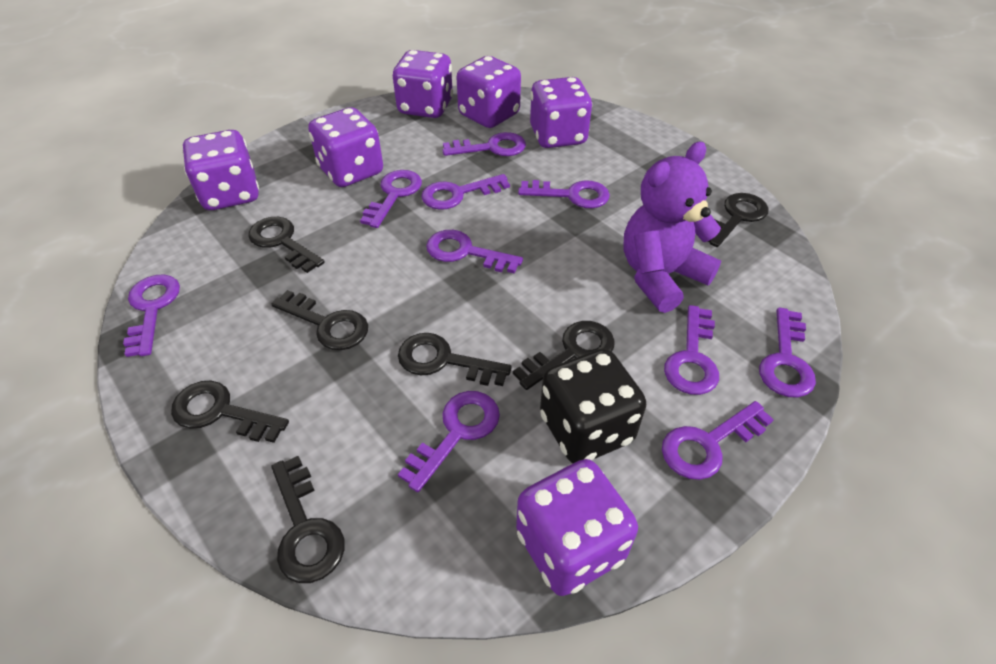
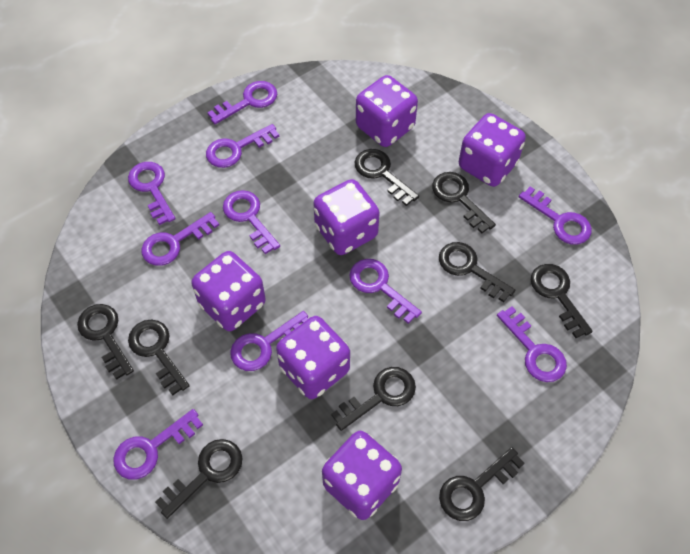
black dice: 1 -> 0
black key: 7 -> 9
purple teddy bear: 1 -> 0

